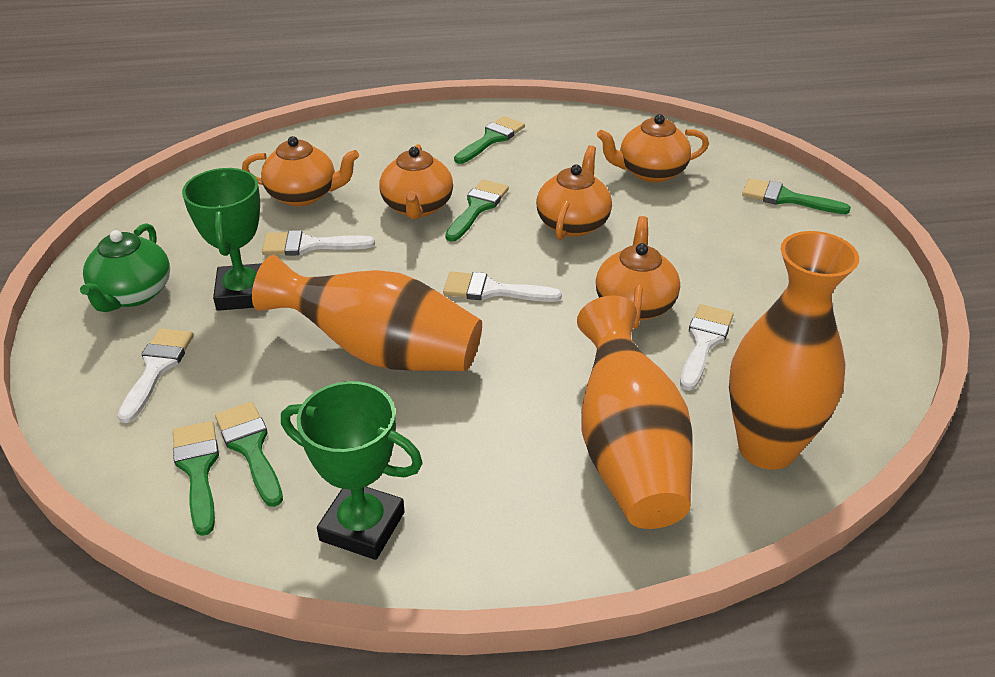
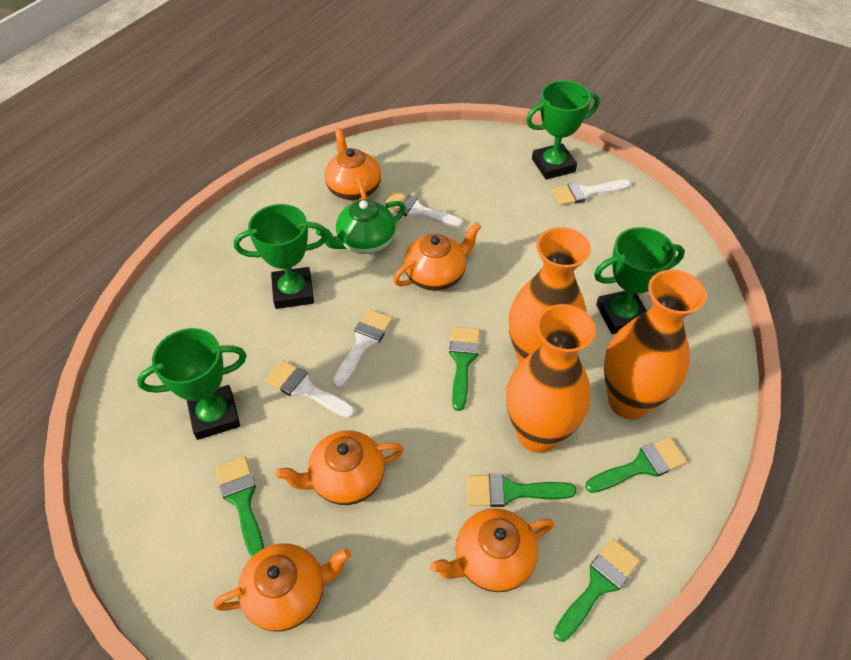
green trophy: 2 -> 4

